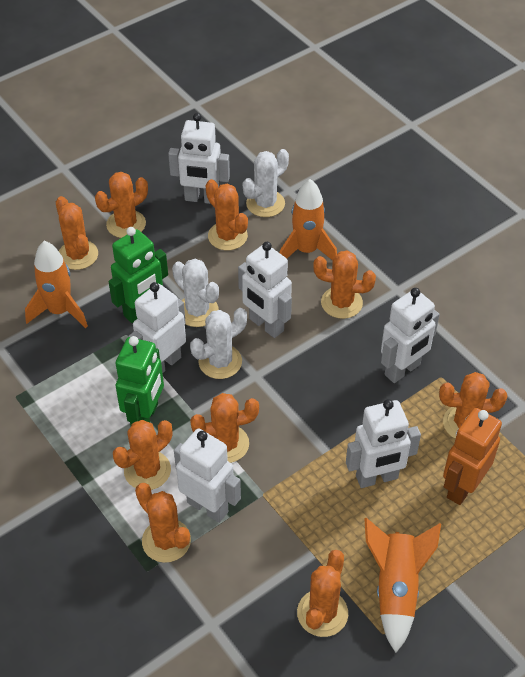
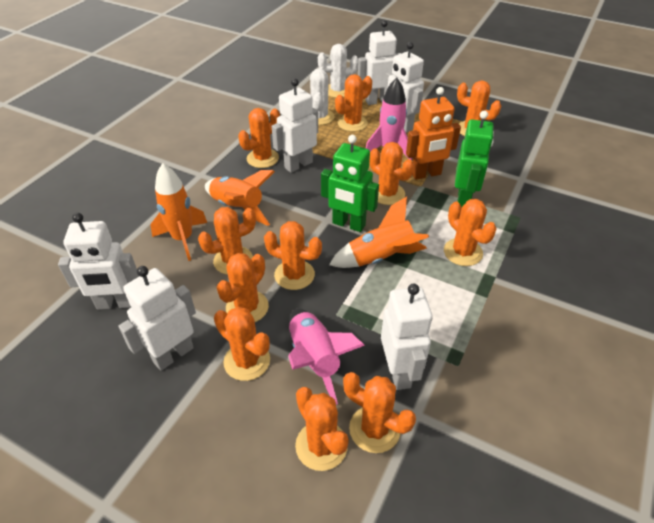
orange cactus: 9 -> 11
pink rocket: 0 -> 2
white cactus: 3 -> 2

